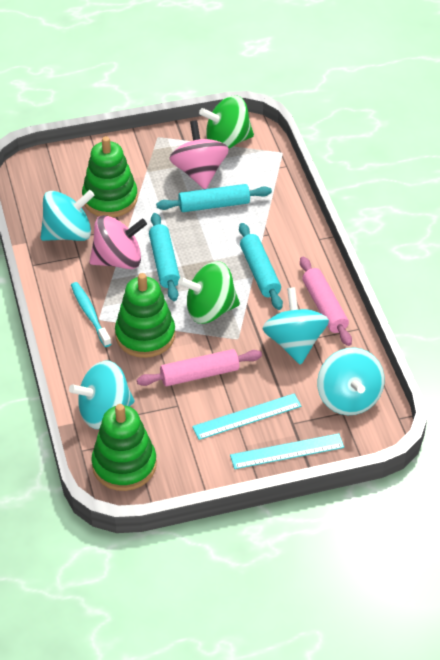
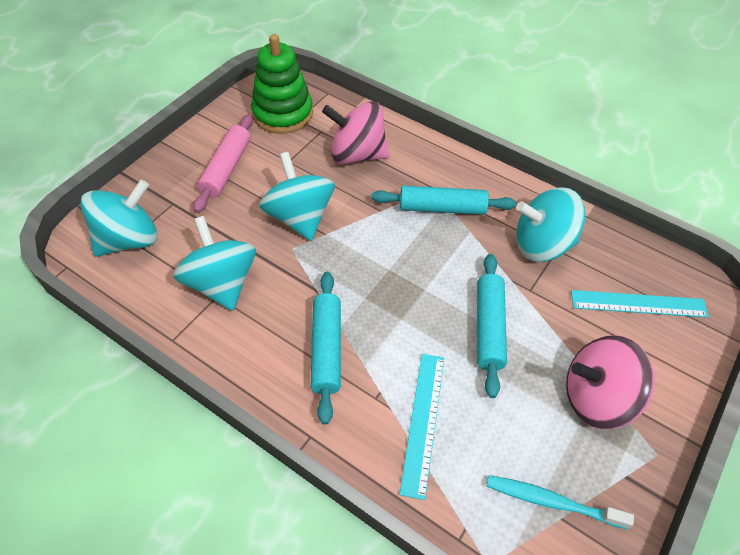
green spinning top: 2 -> 0
green stacking toy: 3 -> 1
pink rolling pin: 2 -> 1

